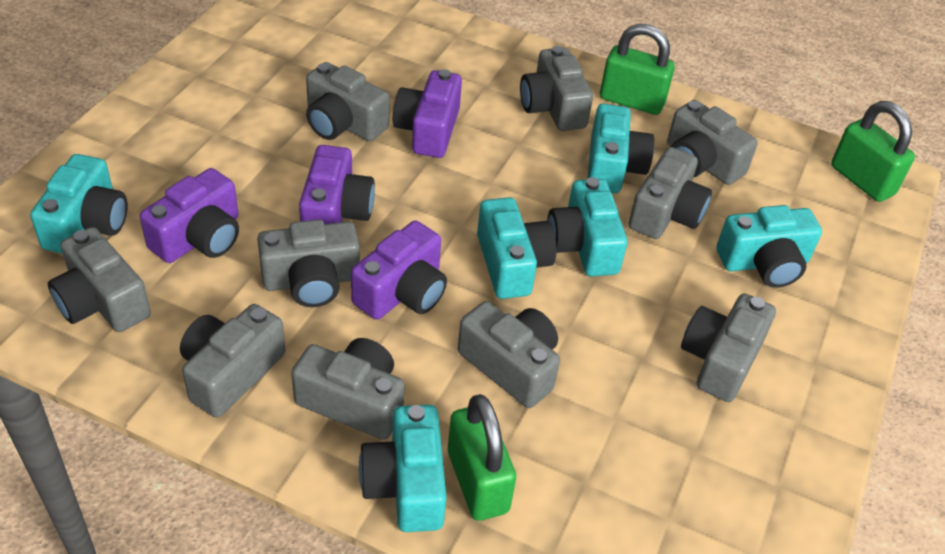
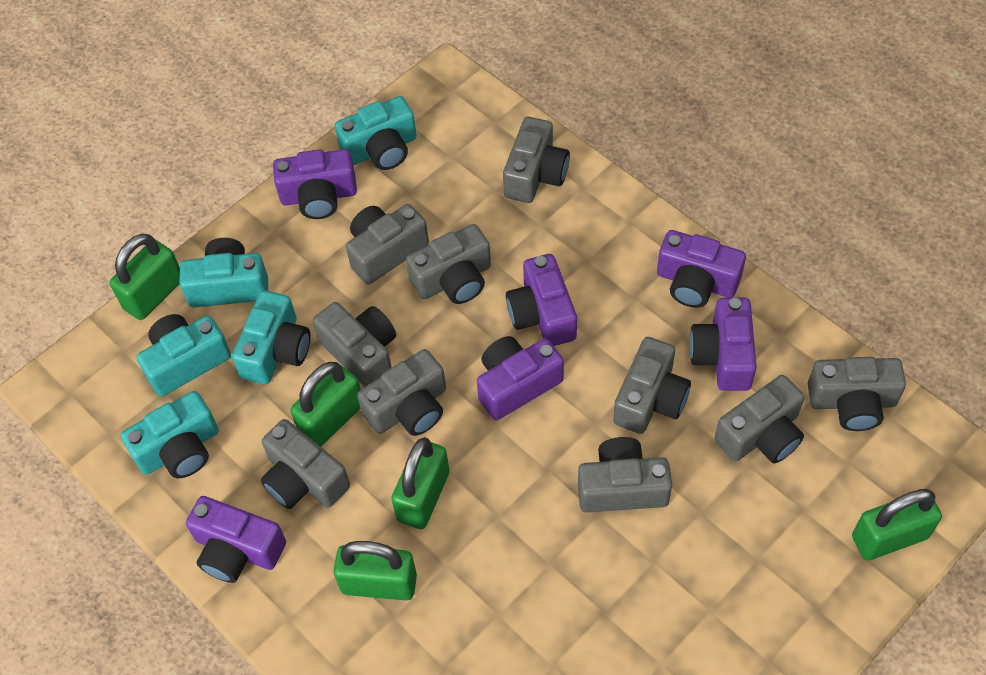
green padlock: 3 -> 5
purple camera: 4 -> 6
turquoise camera: 6 -> 5

